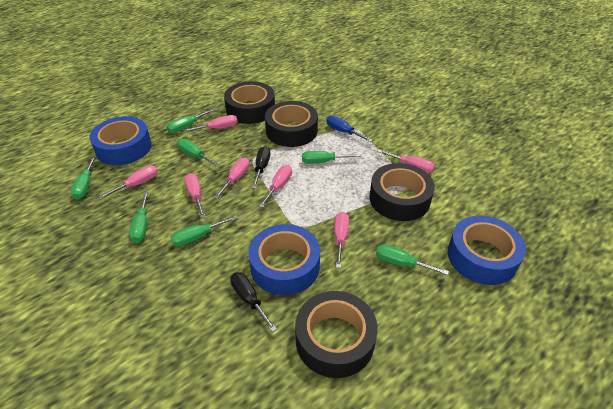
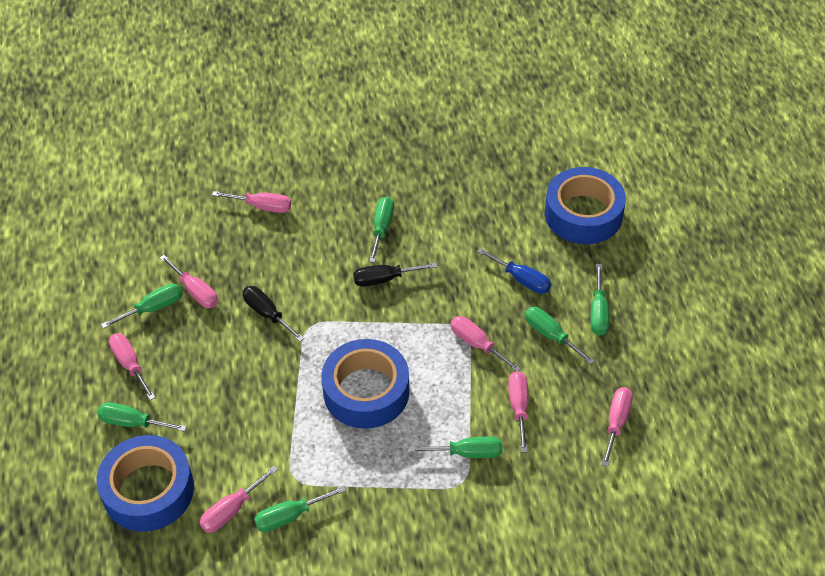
black tape: 4 -> 0

